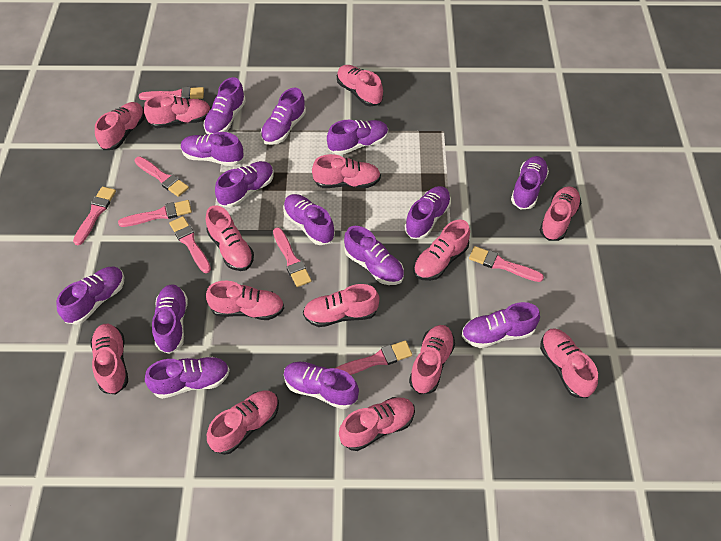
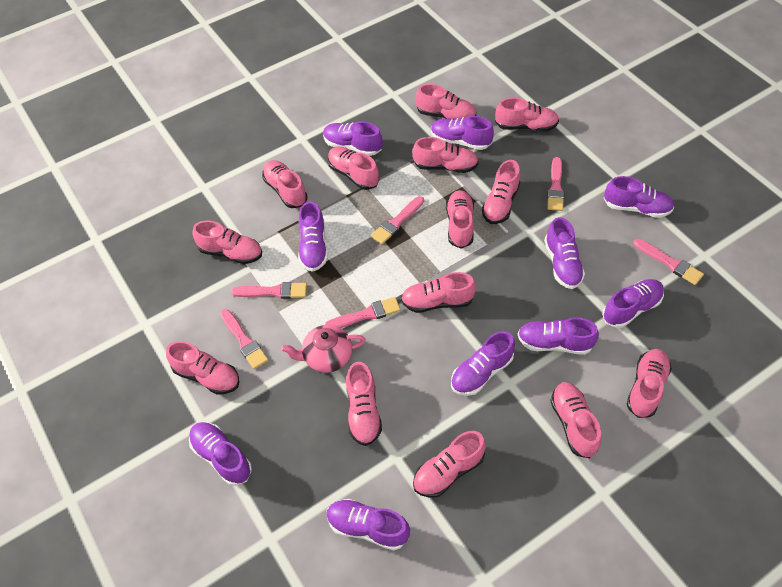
pink brush: 8 -> 6
pink teapot: 0 -> 1
purple shoe: 14 -> 10

